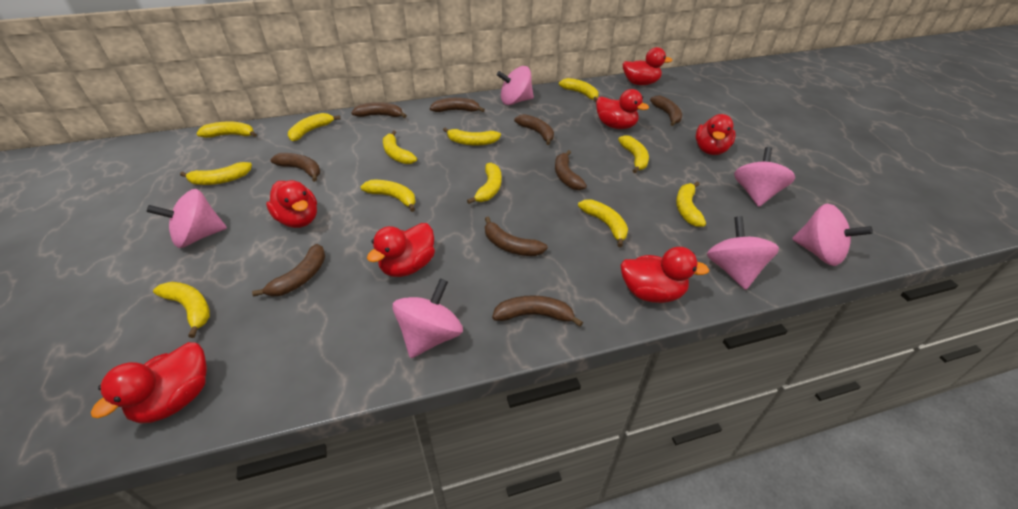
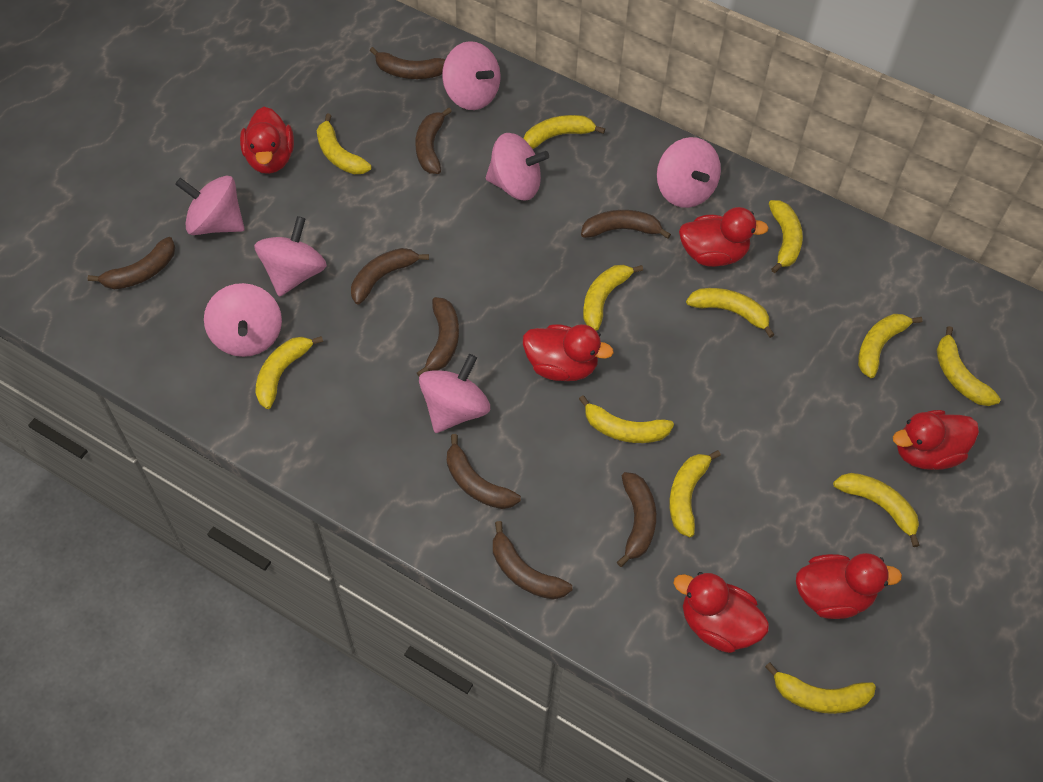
pink spinning top: 6 -> 7
red duck: 7 -> 6

